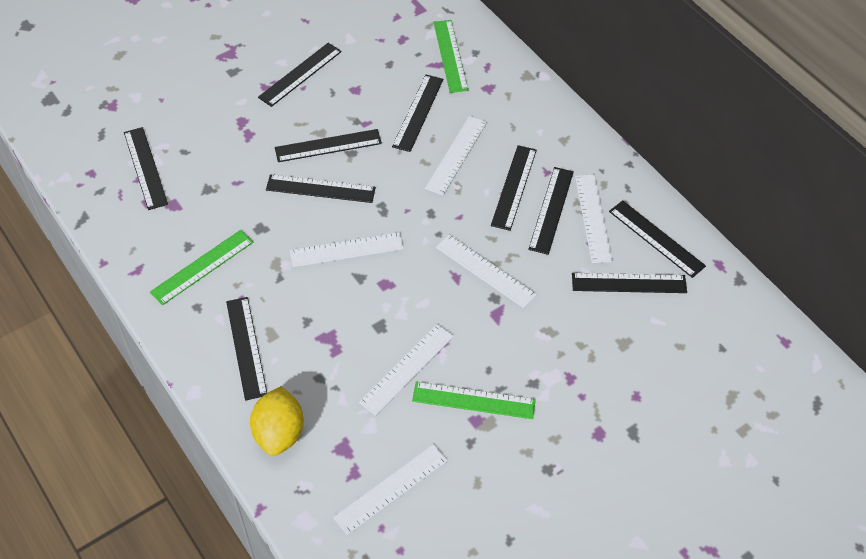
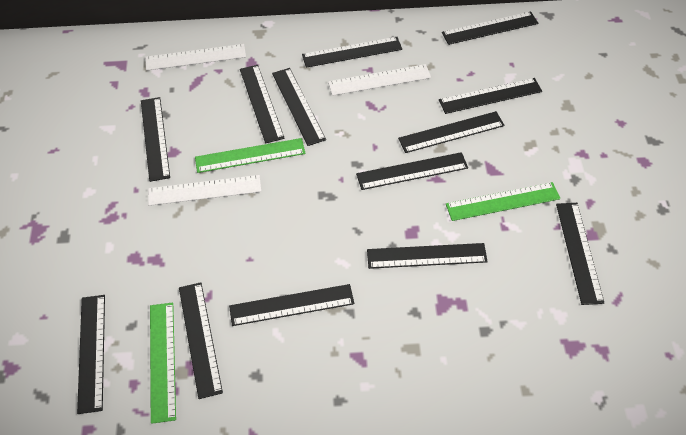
black ruler: 10 -> 13
white ruler: 6 -> 3
yellow lemon: 1 -> 0

